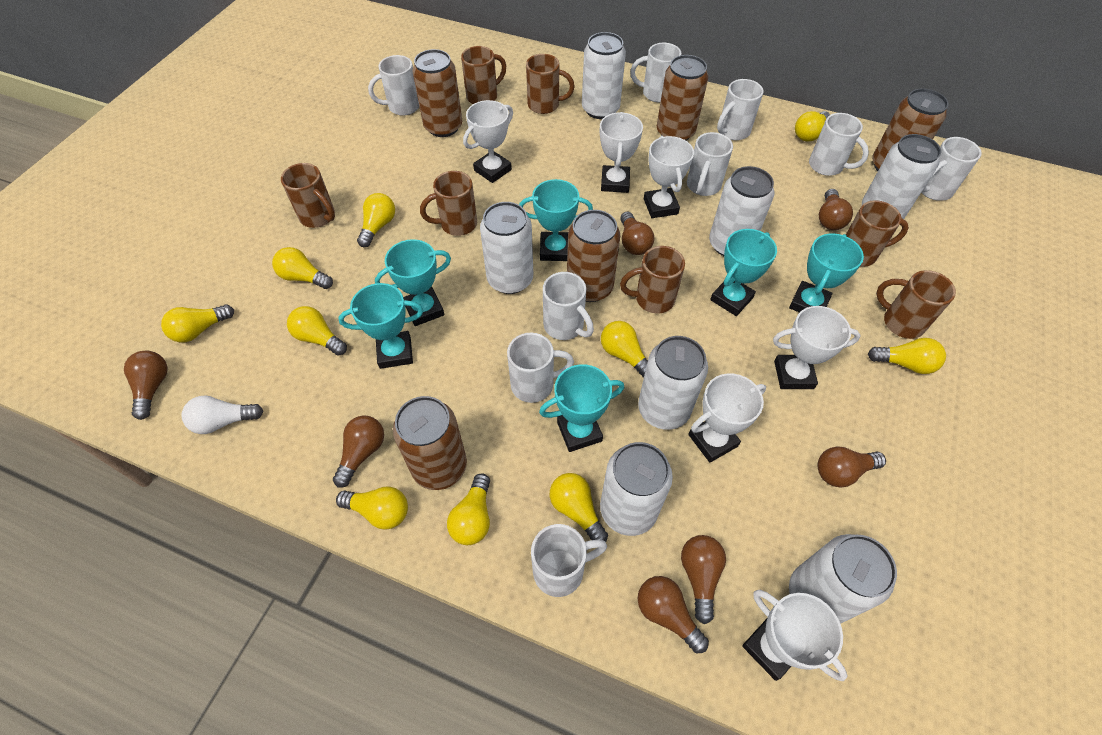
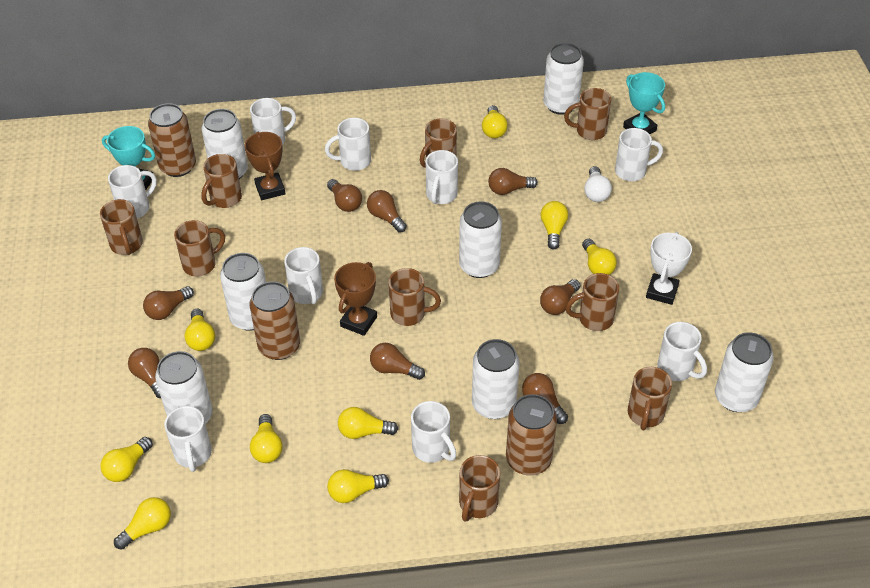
brown can: 5 -> 3
brown light bulb: 7 -> 8
brown mug: 7 -> 9
brown trophy: 0 -> 2
turquoise trophy: 6 -> 2
white trophy: 6 -> 1
yellow light bulb: 10 -> 9

